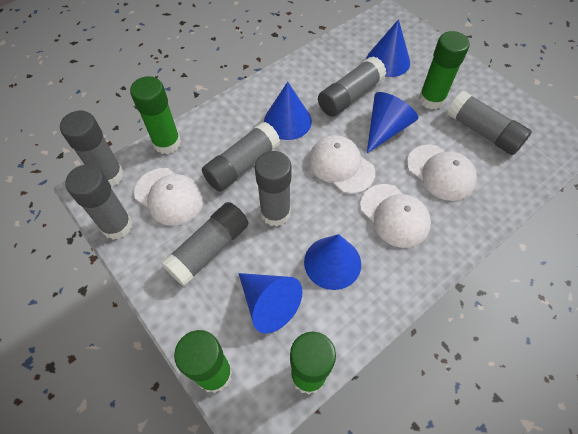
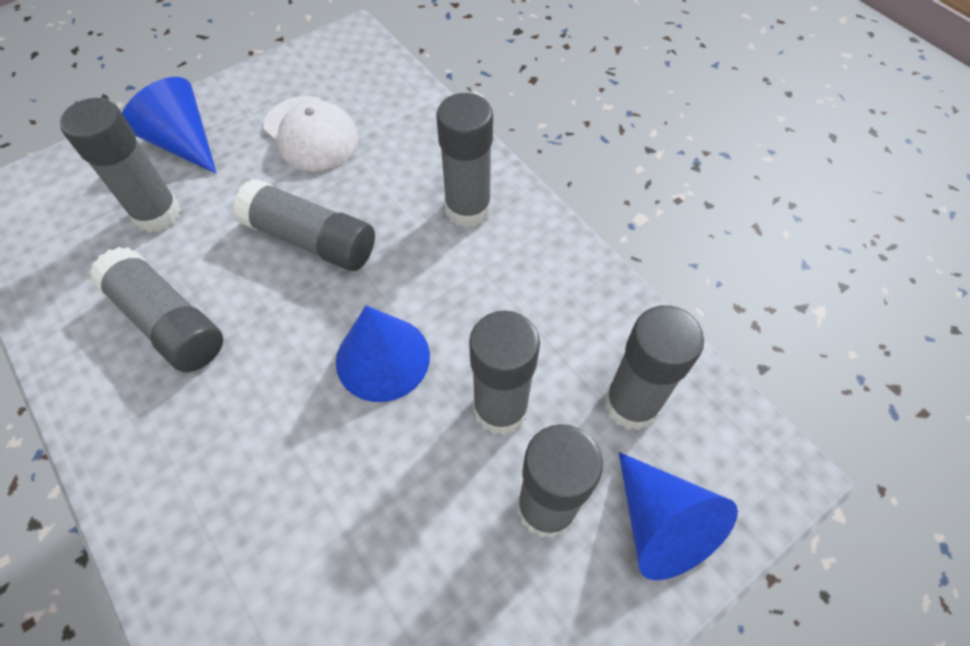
blue cone: 5 -> 3
green glue stick: 4 -> 0
white cap: 4 -> 1

